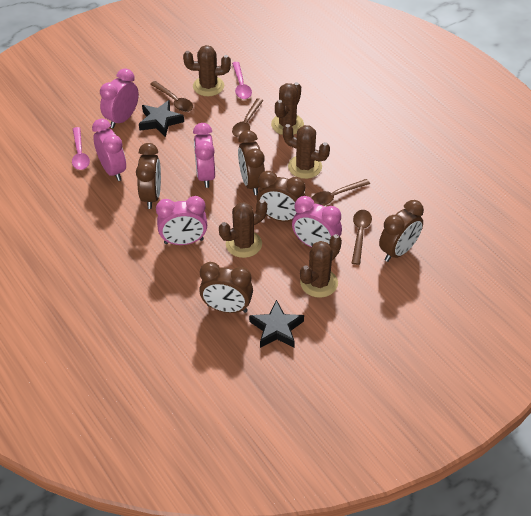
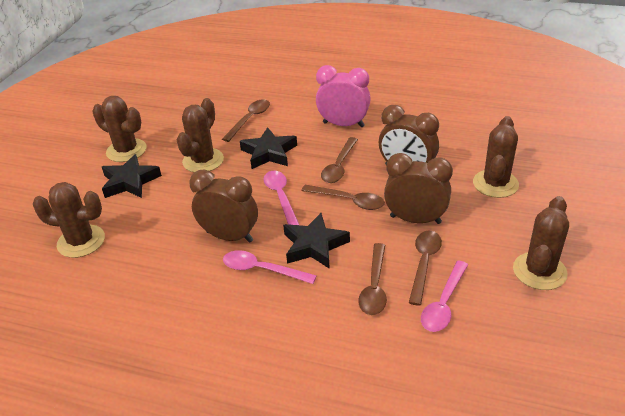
black star: 2 -> 3
brown clock: 5 -> 3
brown spoon: 4 -> 5
pink clock: 5 -> 1
pink spoon: 2 -> 3

